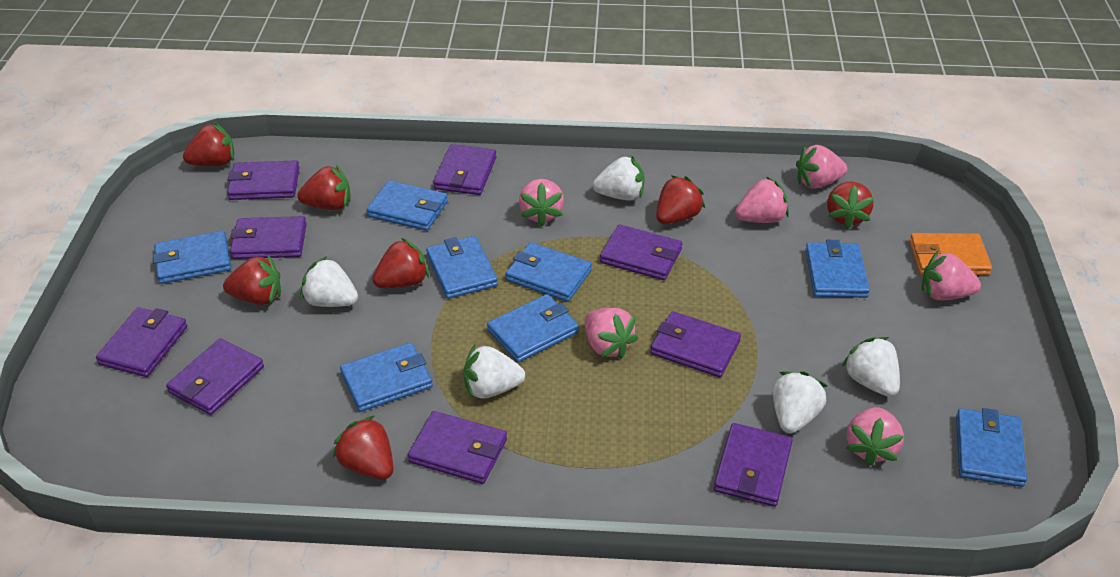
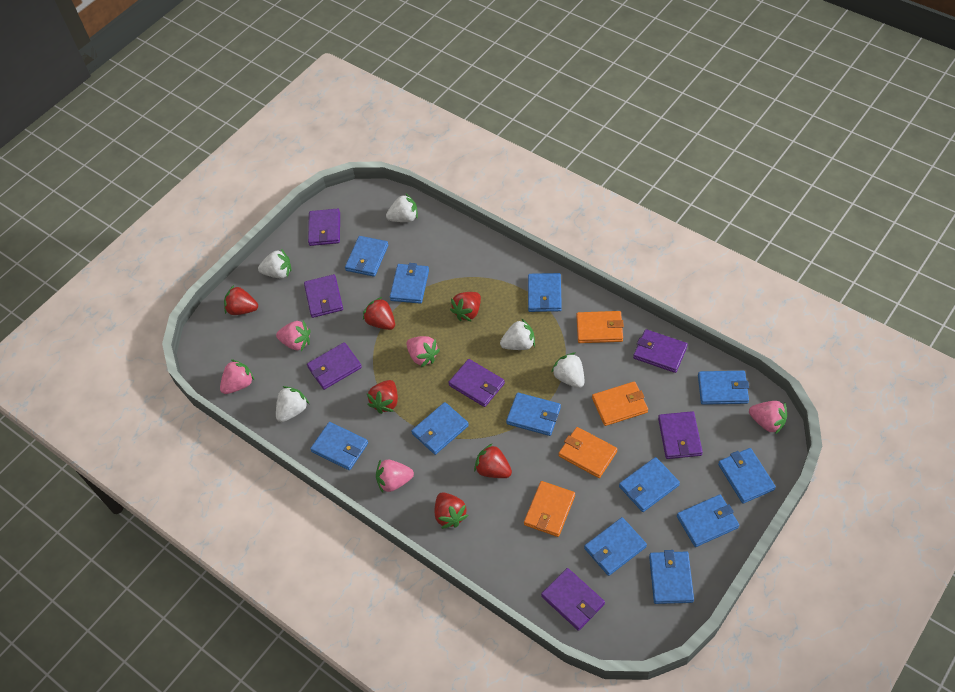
blue wallet: 8 -> 12
orange wallet: 1 -> 4
pink strawberry: 6 -> 5
purple wallet: 9 -> 7
red strawberry: 7 -> 6

